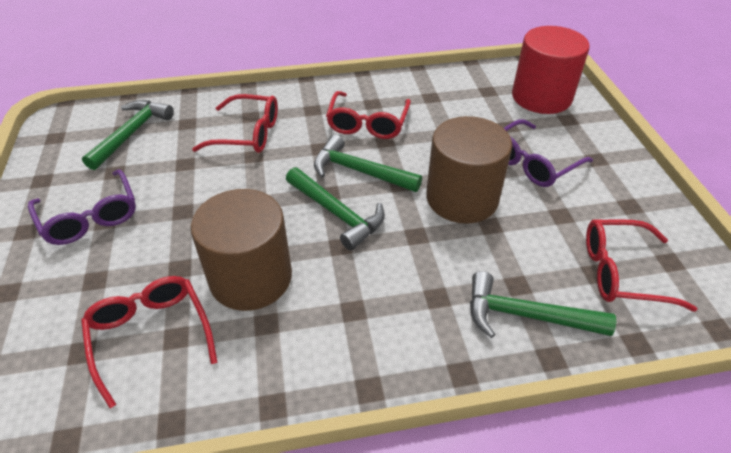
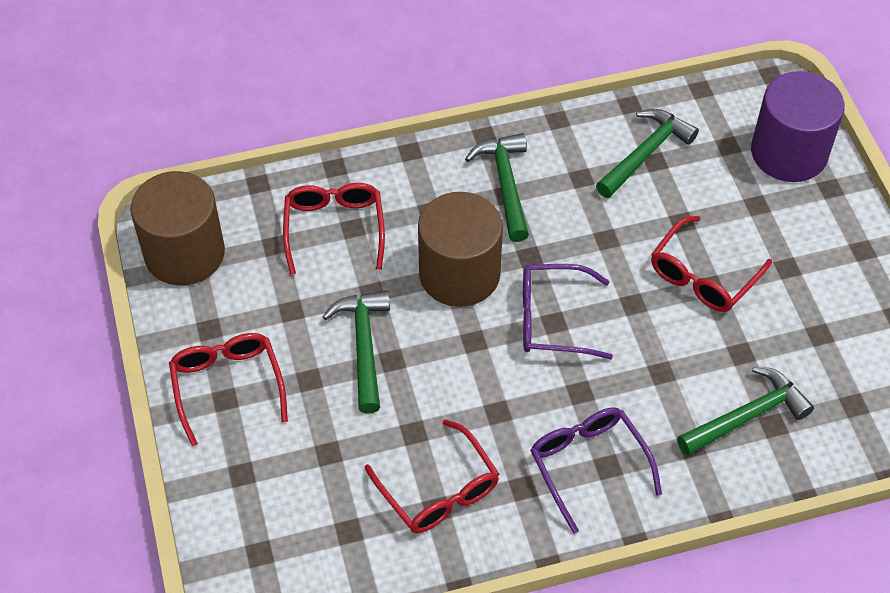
purple cylinder: 0 -> 1
red cylinder: 1 -> 0

